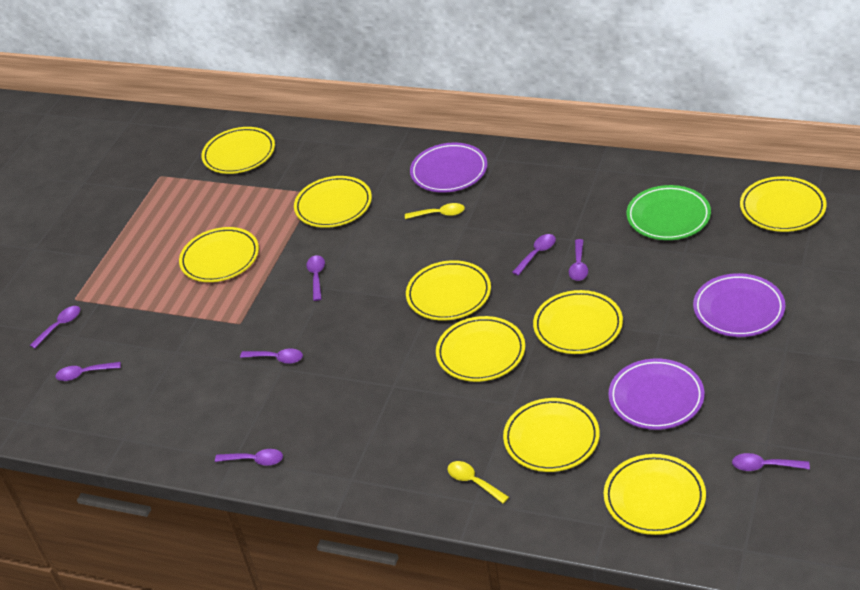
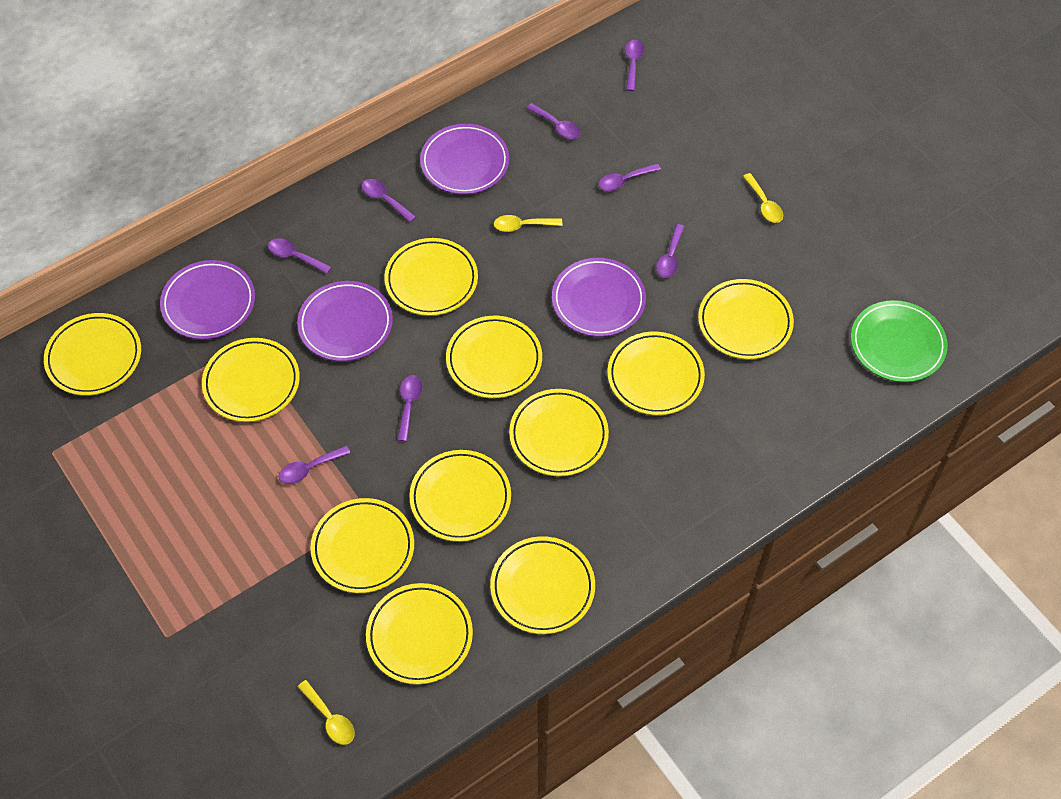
purple plate: 3 -> 4
yellow plate: 9 -> 11
yellow spoon: 2 -> 3

